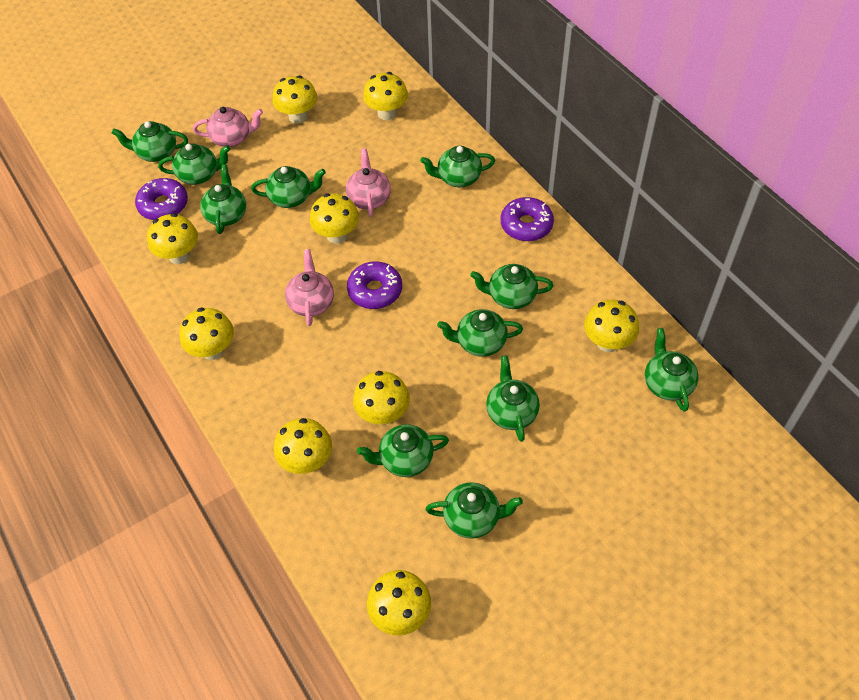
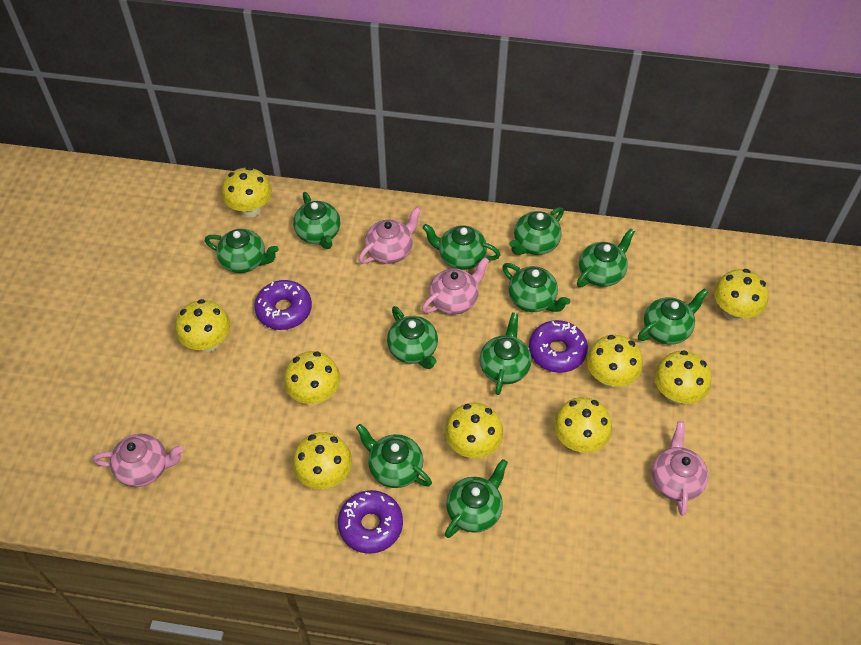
pink teapot: 3 -> 4

